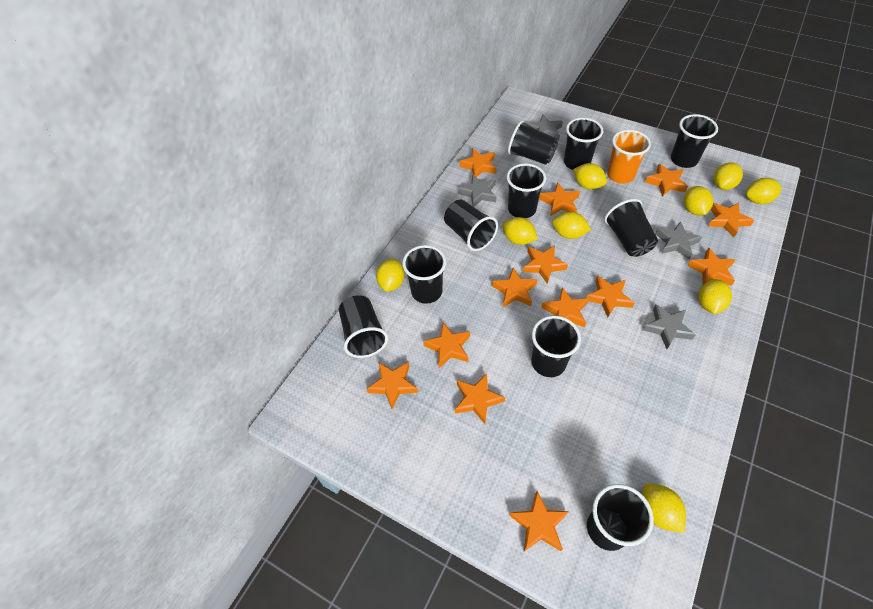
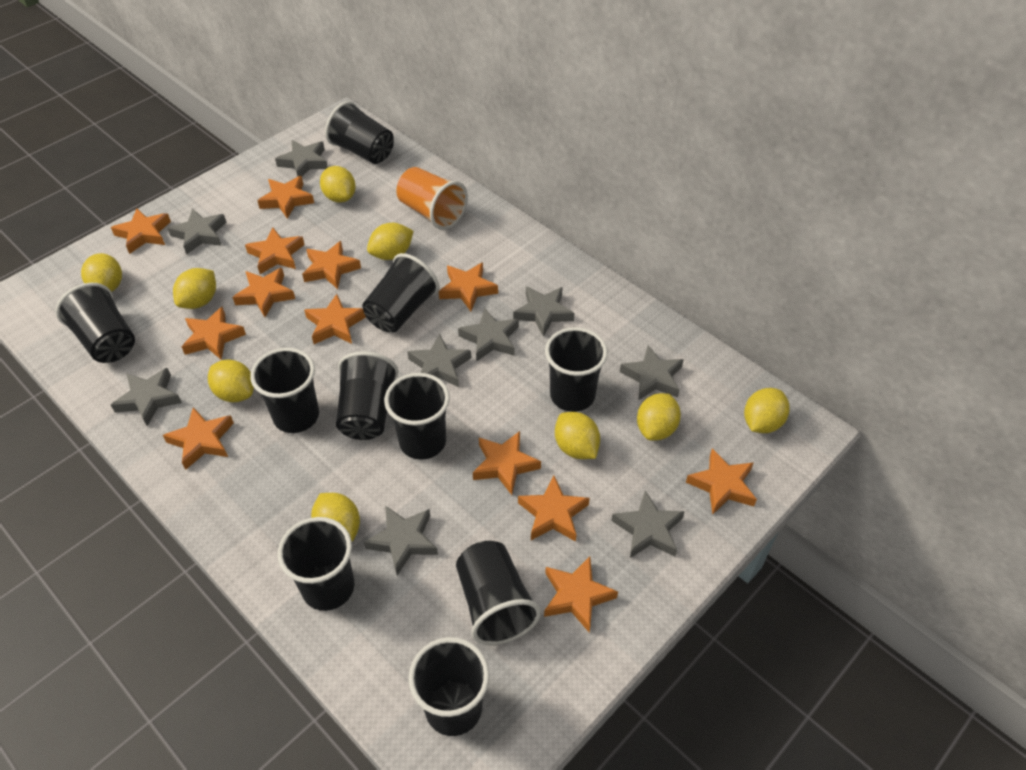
grey star: 4 -> 9

